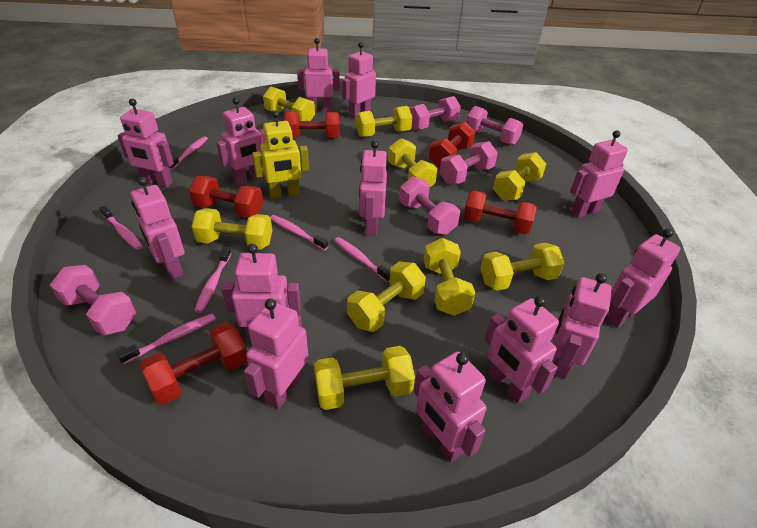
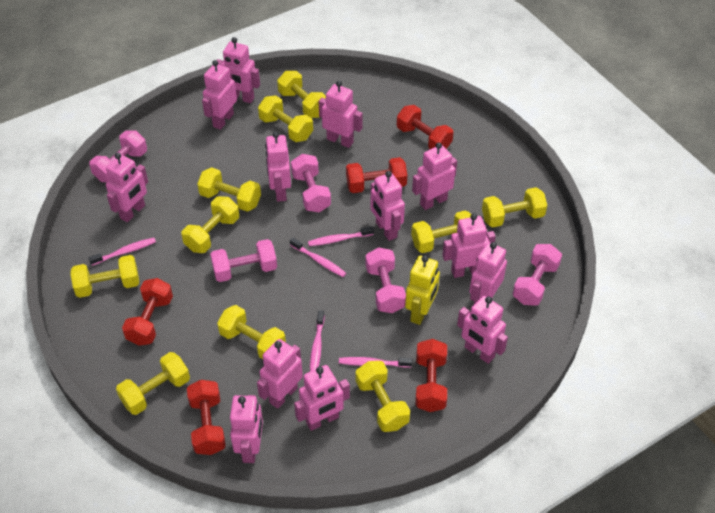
pink toothbrush: 6 -> 5
yellow dumbbell: 9 -> 10

